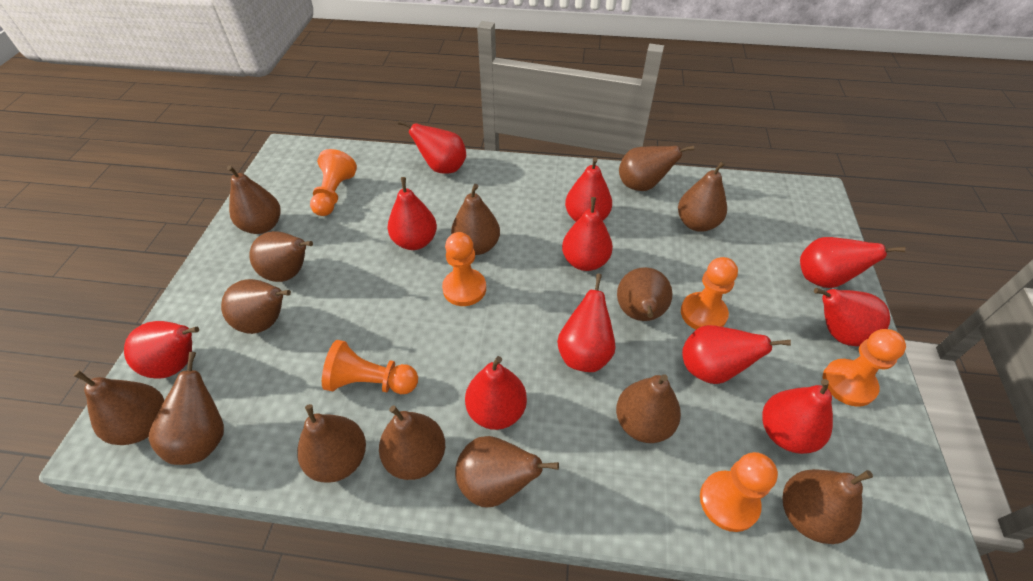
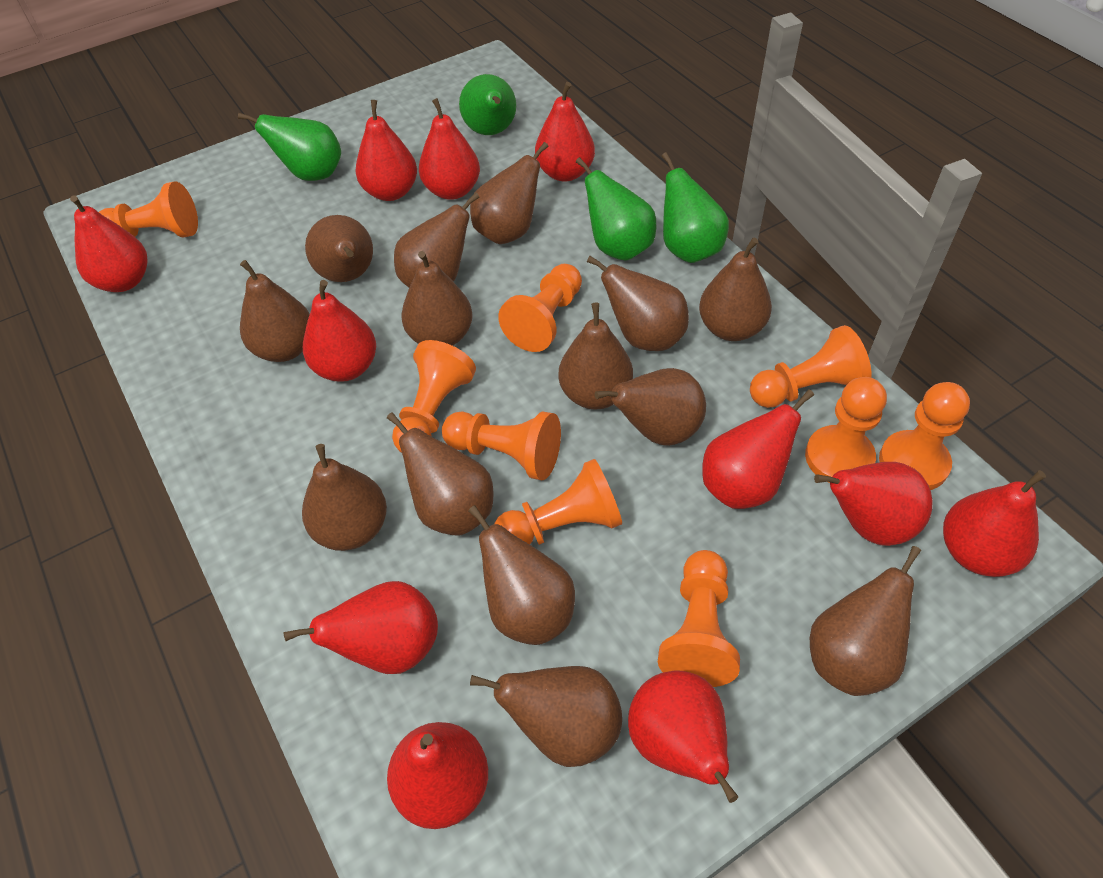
green pear: 0 -> 4
orange pawn: 6 -> 9

